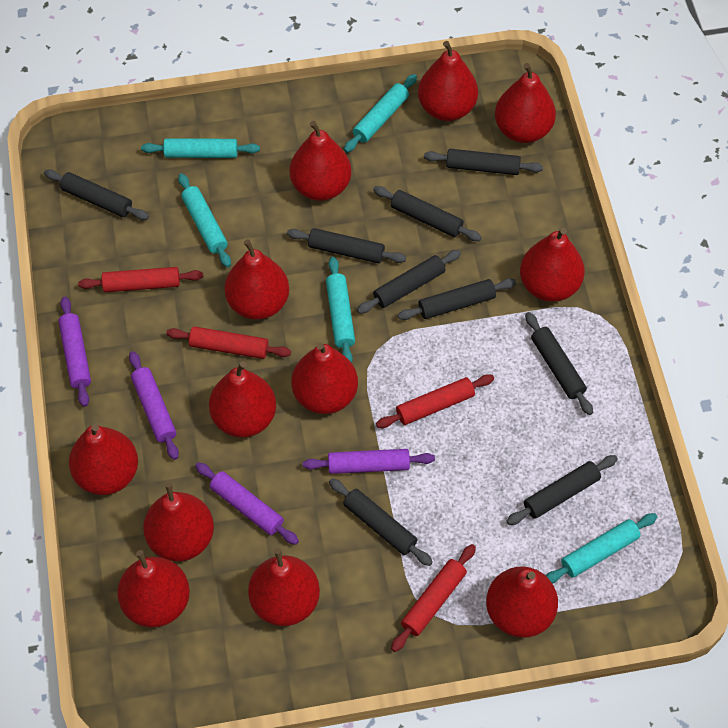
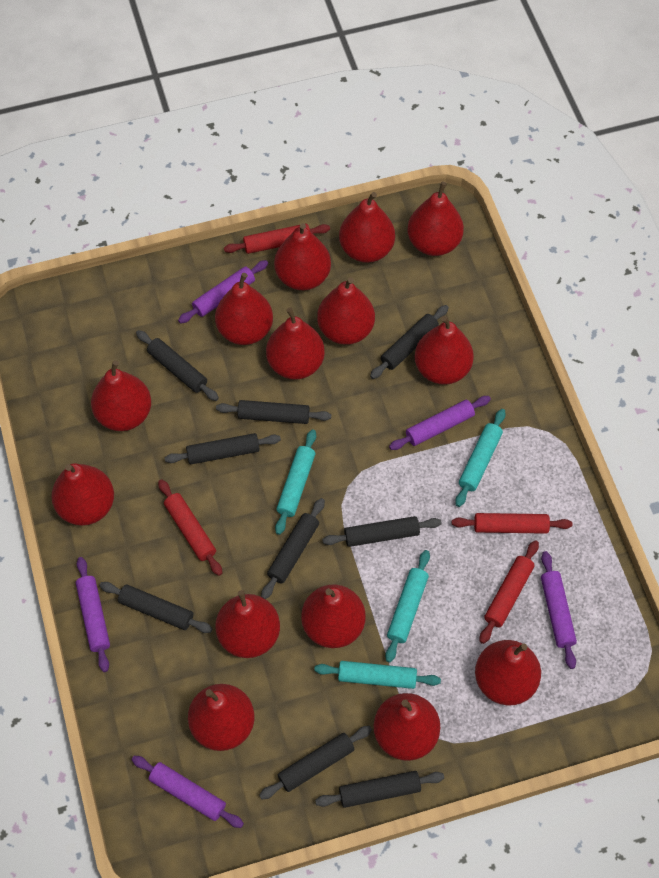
purple rolling pin: 4 -> 5
red pear: 12 -> 14
turquoise rolling pin: 5 -> 4

